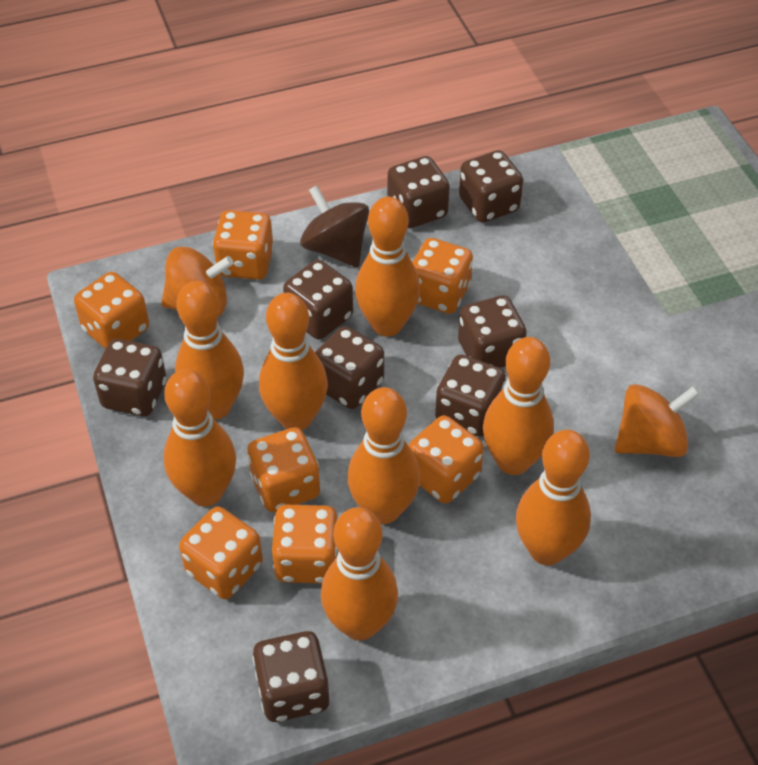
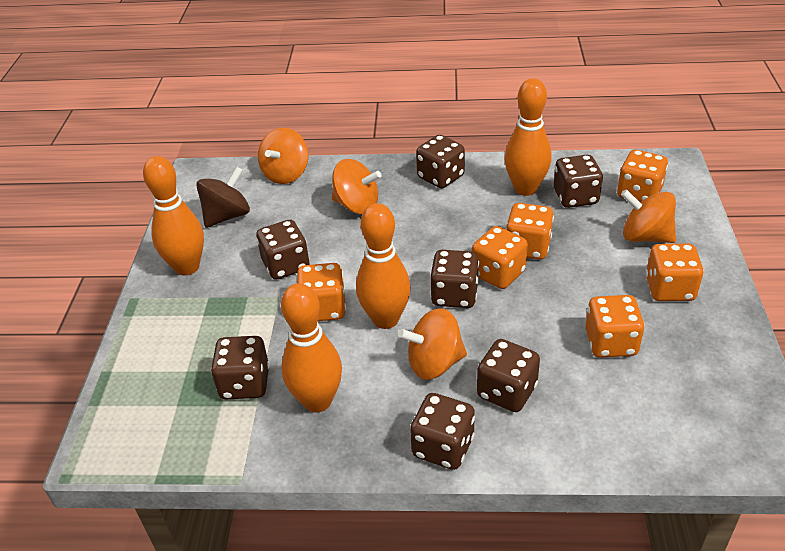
brown dice: 8 -> 7
orange bowling pin: 8 -> 4
orange dice: 7 -> 6
orange spinning top: 2 -> 4

